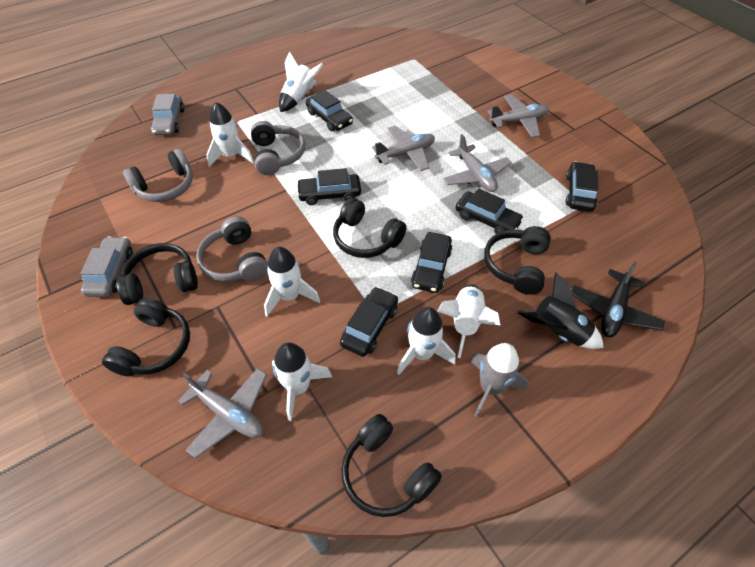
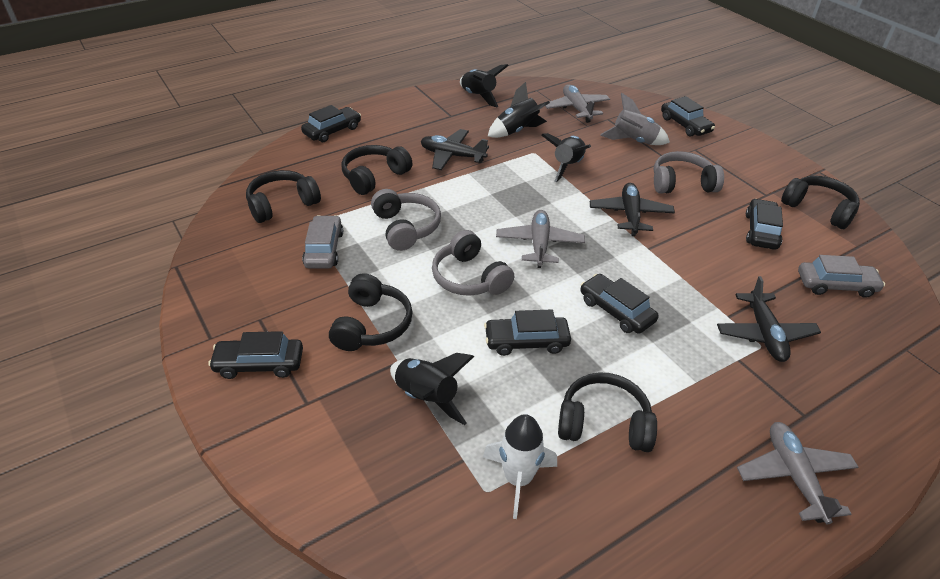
black plane: 1 -> 3
black rocket: 1 -> 4
grey plane: 4 -> 3
white rocket: 6 -> 1

